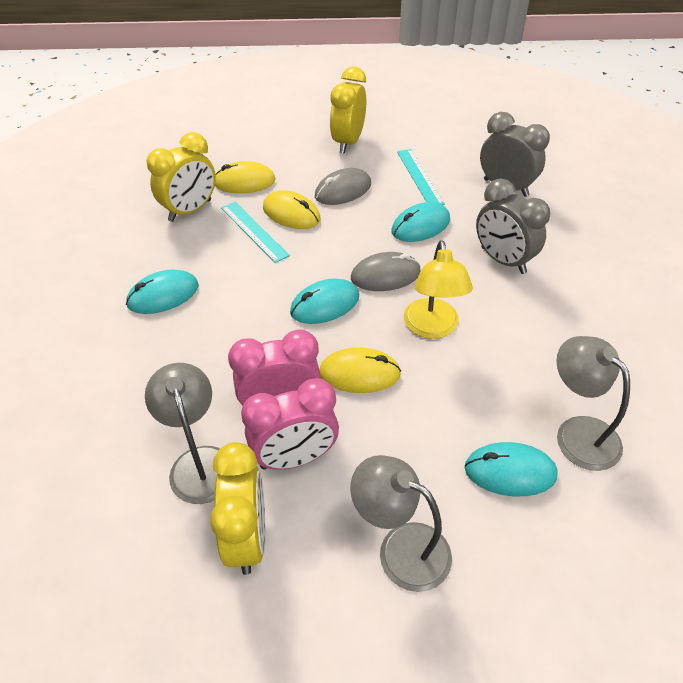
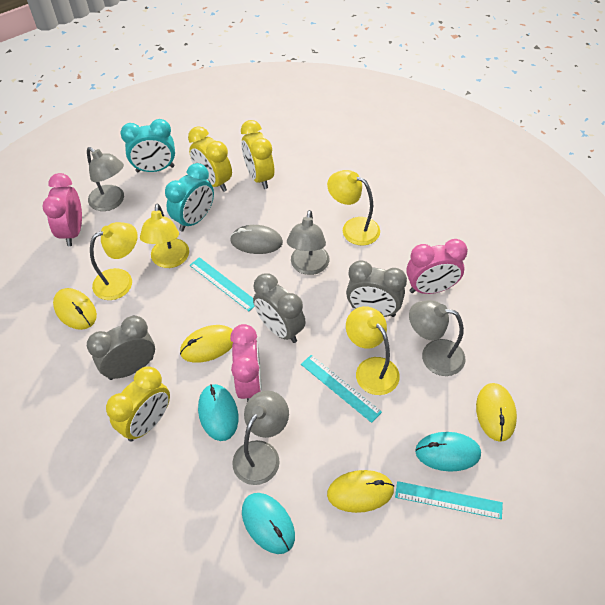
grey clock: 2 -> 3
grey lamp: 3 -> 4
grey mouse: 2 -> 1
pink clock: 2 -> 3
turquoise clock: 0 -> 2
turquoise mouse: 4 -> 3
turquoise ruler: 2 -> 3
yellow lamp: 1 -> 4
yellow mouse: 3 -> 4

